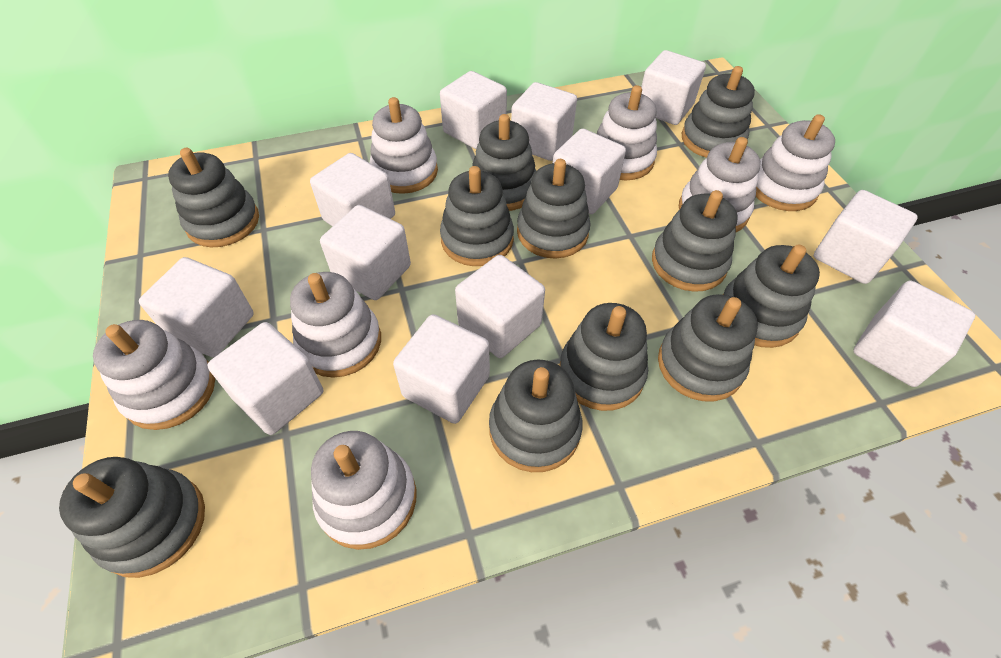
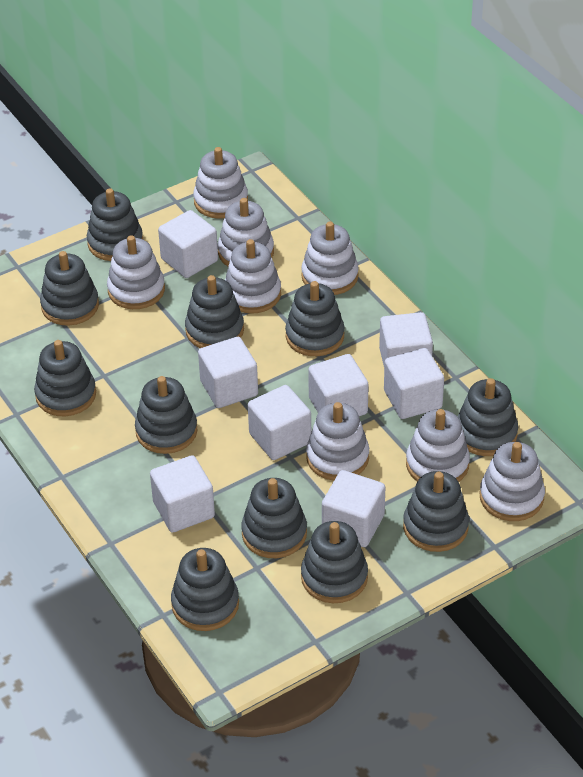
white cube: 12 -> 8
white stacking toy: 7 -> 8

